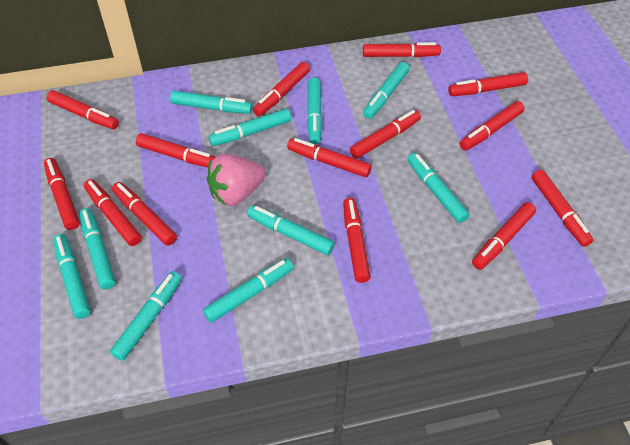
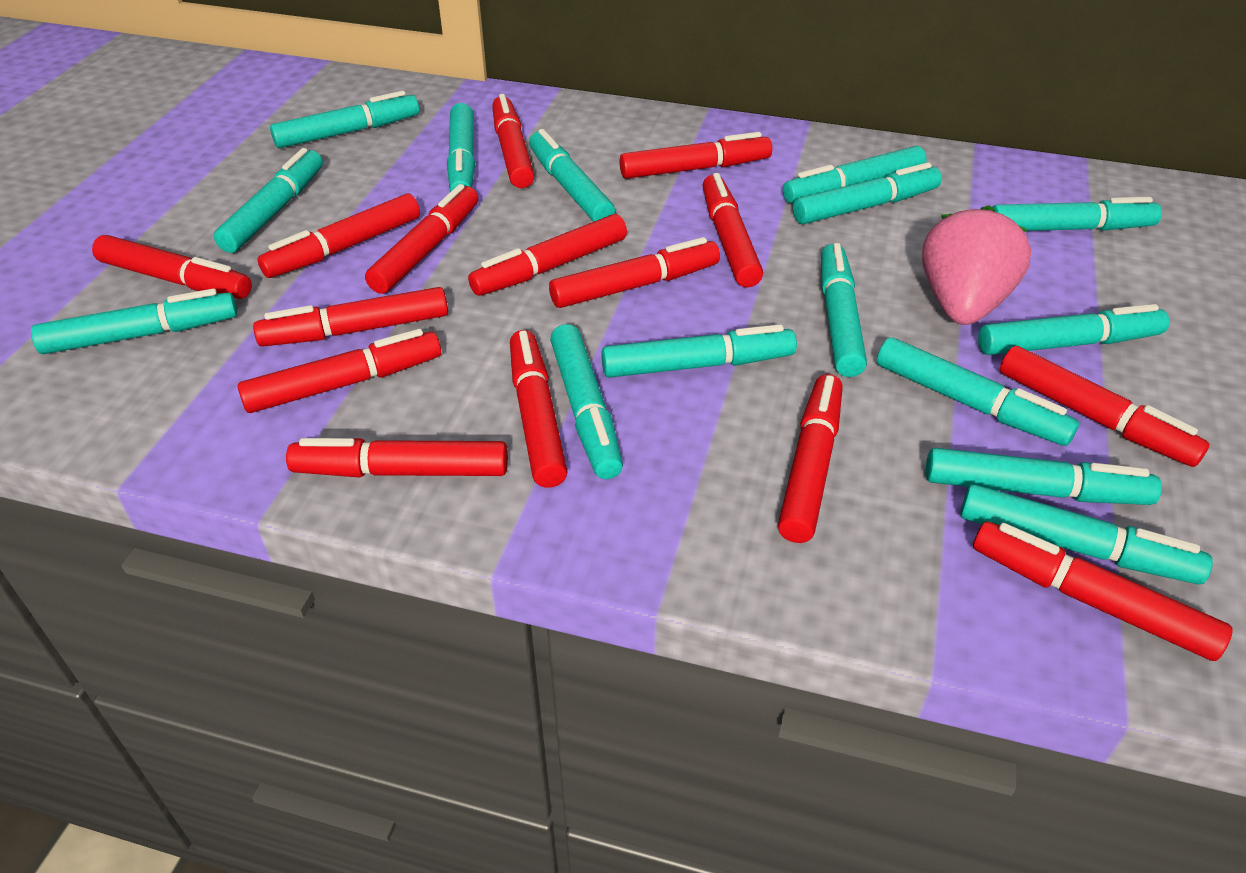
red marker: 14 -> 15
turquoise marker: 10 -> 15

